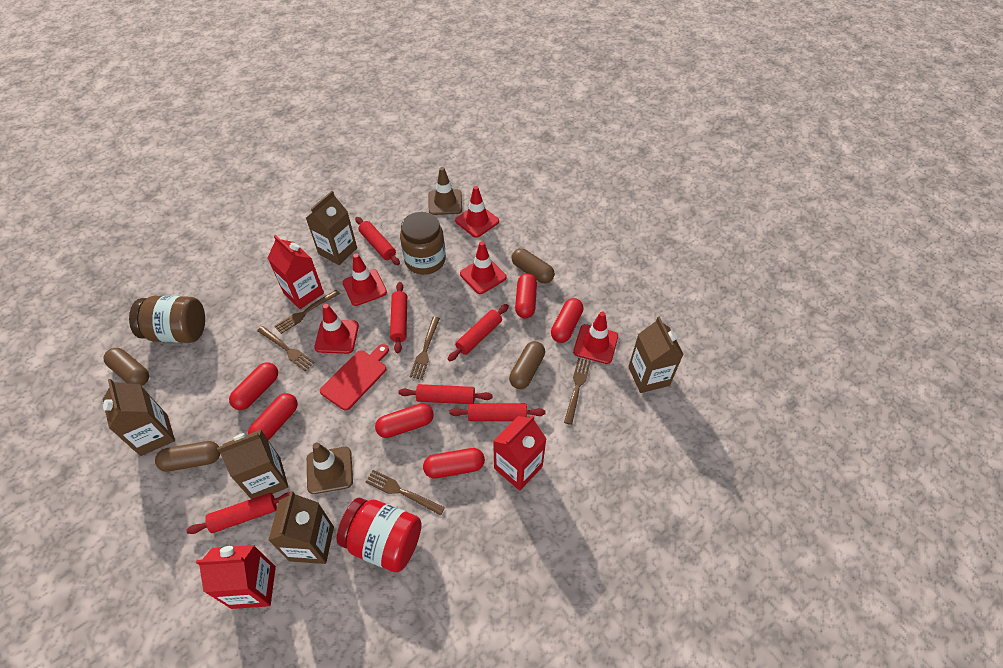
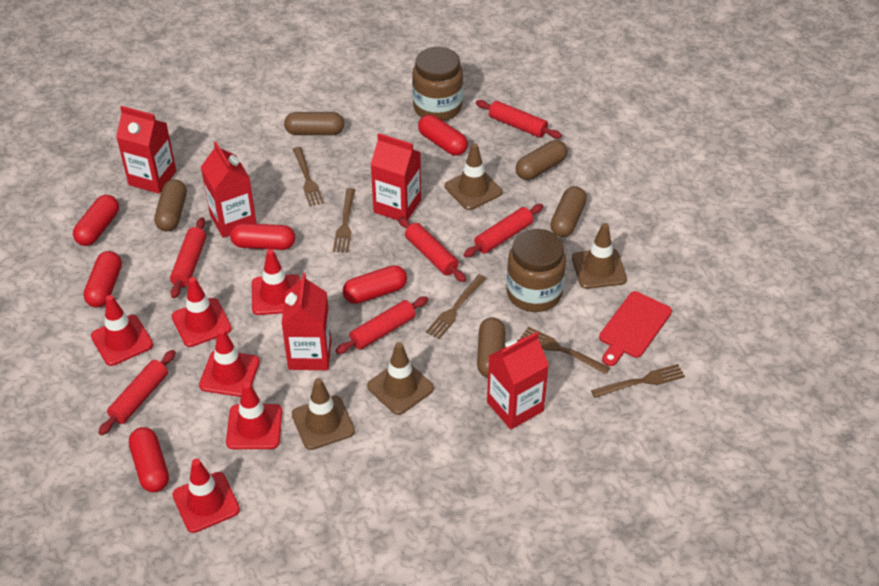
brown capsule: 4 -> 5
brown carton: 5 -> 0
brown traffic cone: 2 -> 4
red carton: 3 -> 5
red jar: 1 -> 0
red traffic cone: 5 -> 6

